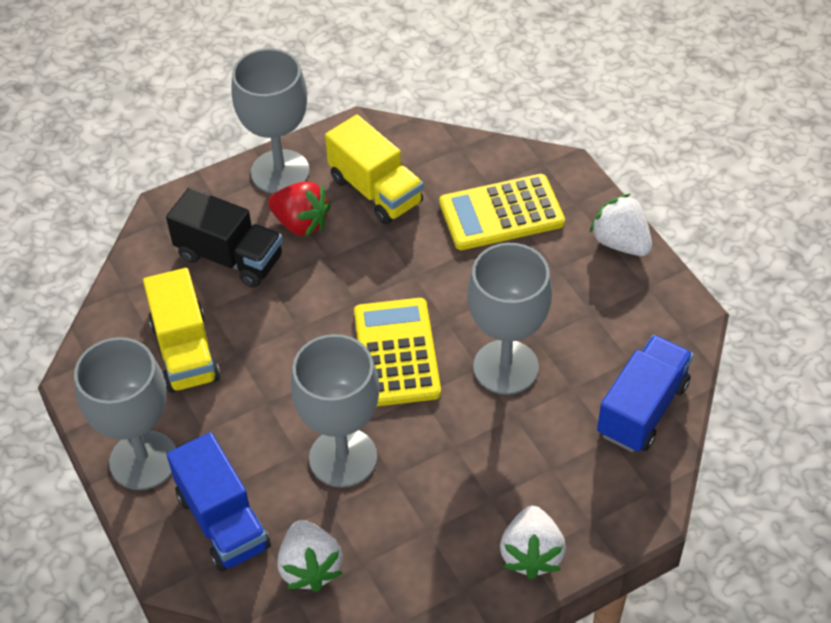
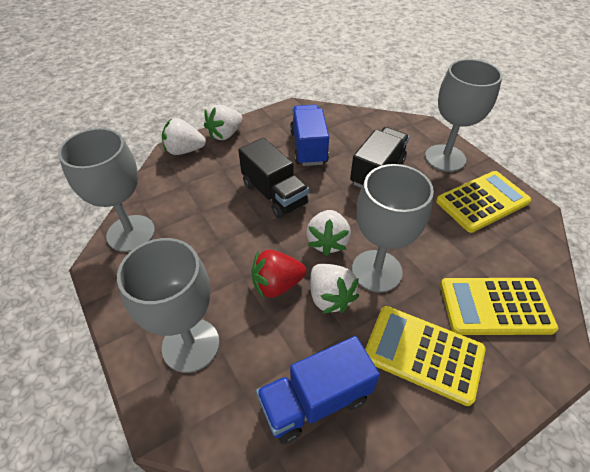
black truck: 1 -> 2
white strawberry: 3 -> 4
yellow calculator: 2 -> 3
yellow truck: 2 -> 0

